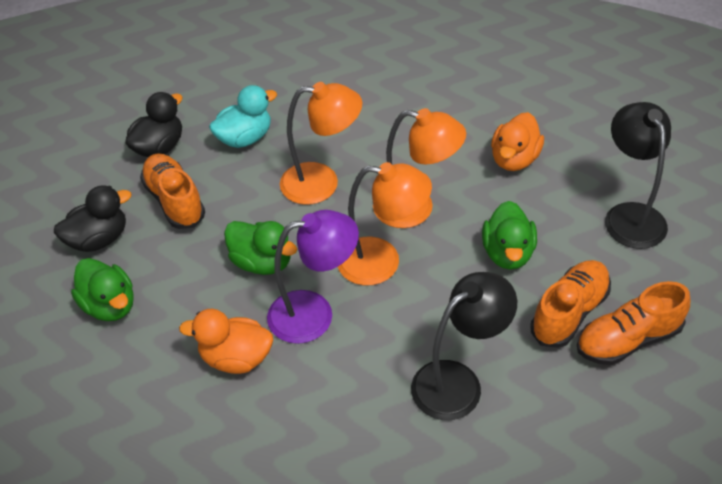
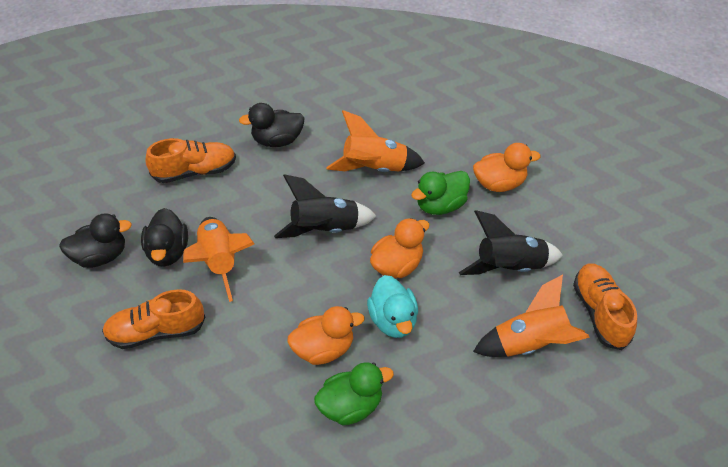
black duck: 2 -> 3
black lamp: 2 -> 0
black rocket: 0 -> 2
green duck: 3 -> 2
orange duck: 2 -> 3
orange lamp: 3 -> 0
orange rocket: 0 -> 3
purple lamp: 1 -> 0

